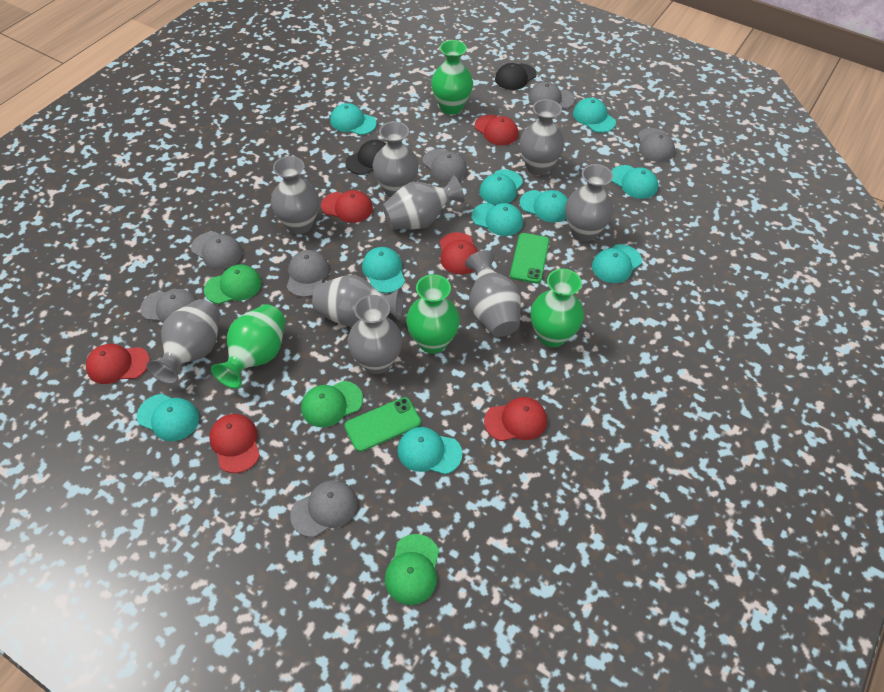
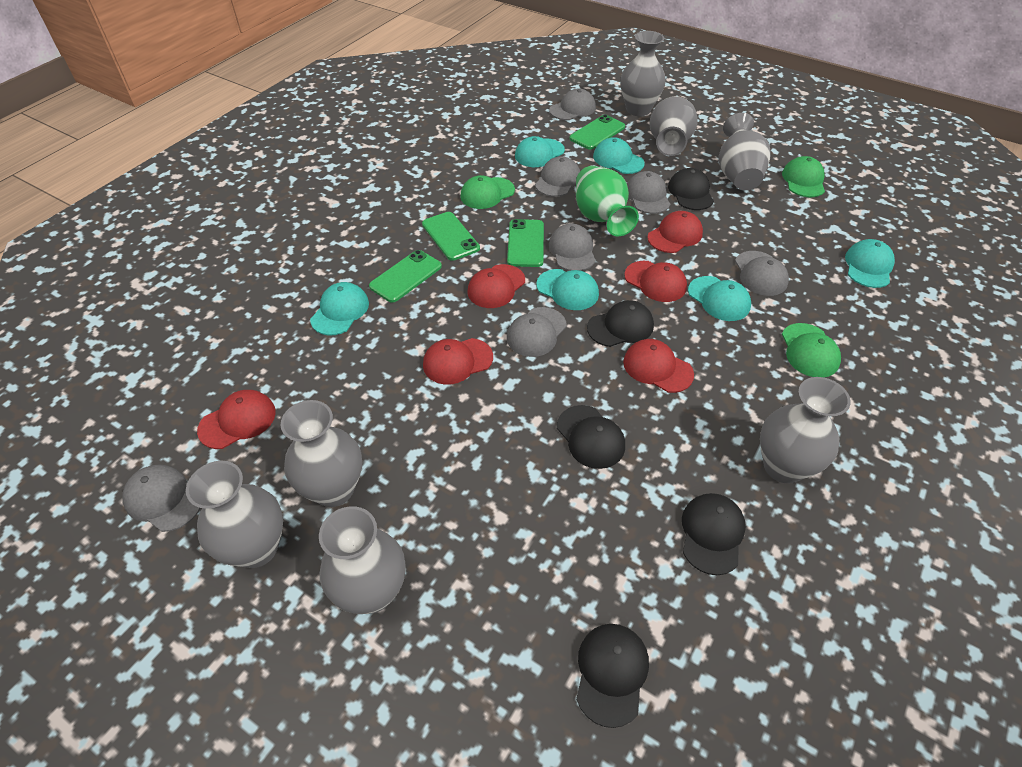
black cap: 2 -> 5
green phone: 2 -> 4
green vase: 4 -> 1
grey vase: 9 -> 7
turquoise cap: 10 -> 6

